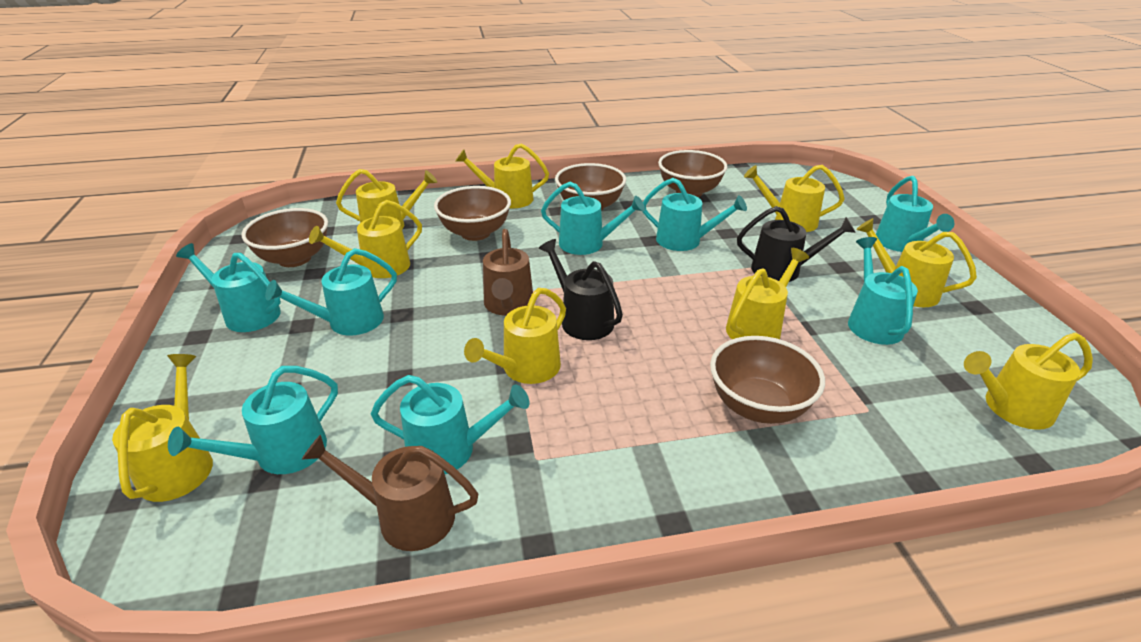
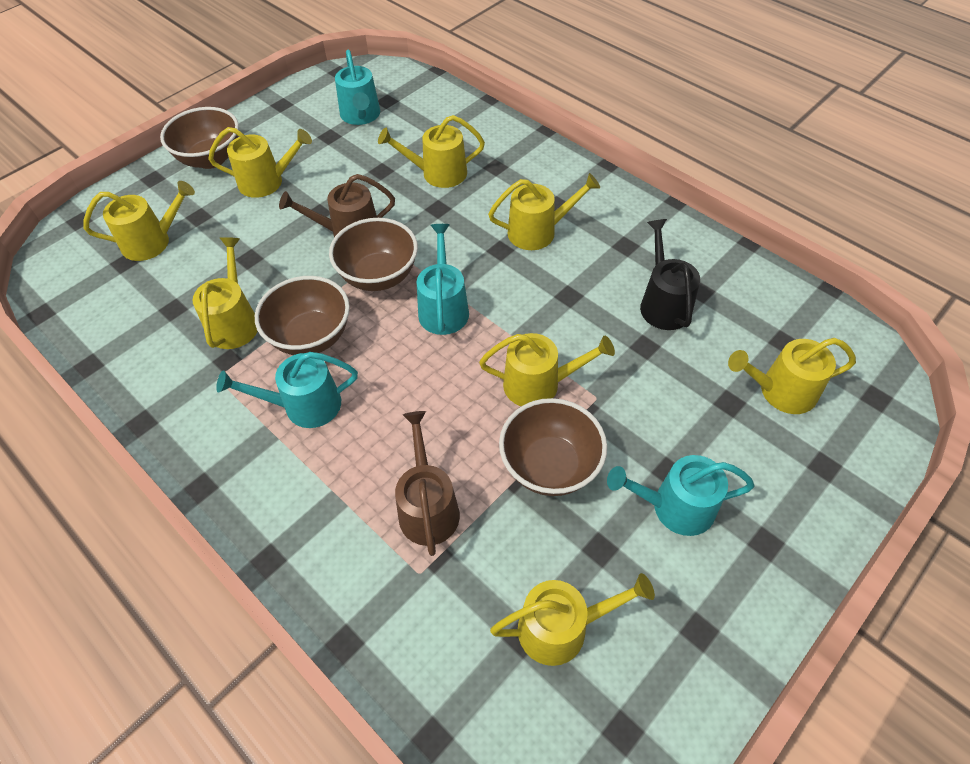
black watering can: 2 -> 1
brown bowl: 5 -> 4
turquoise watering can: 8 -> 4
yellow watering can: 9 -> 8

